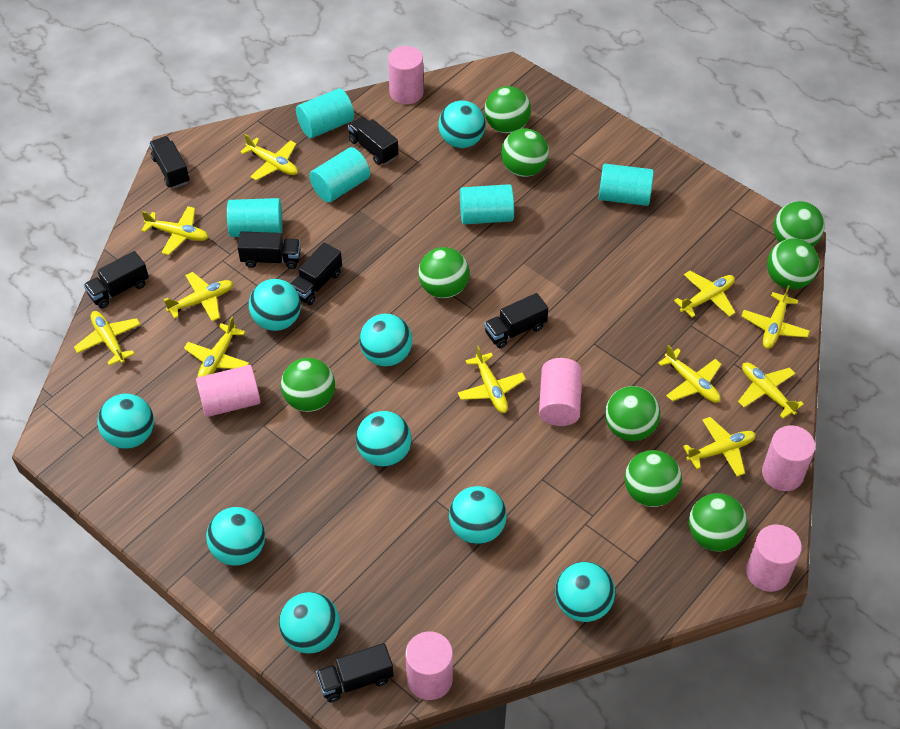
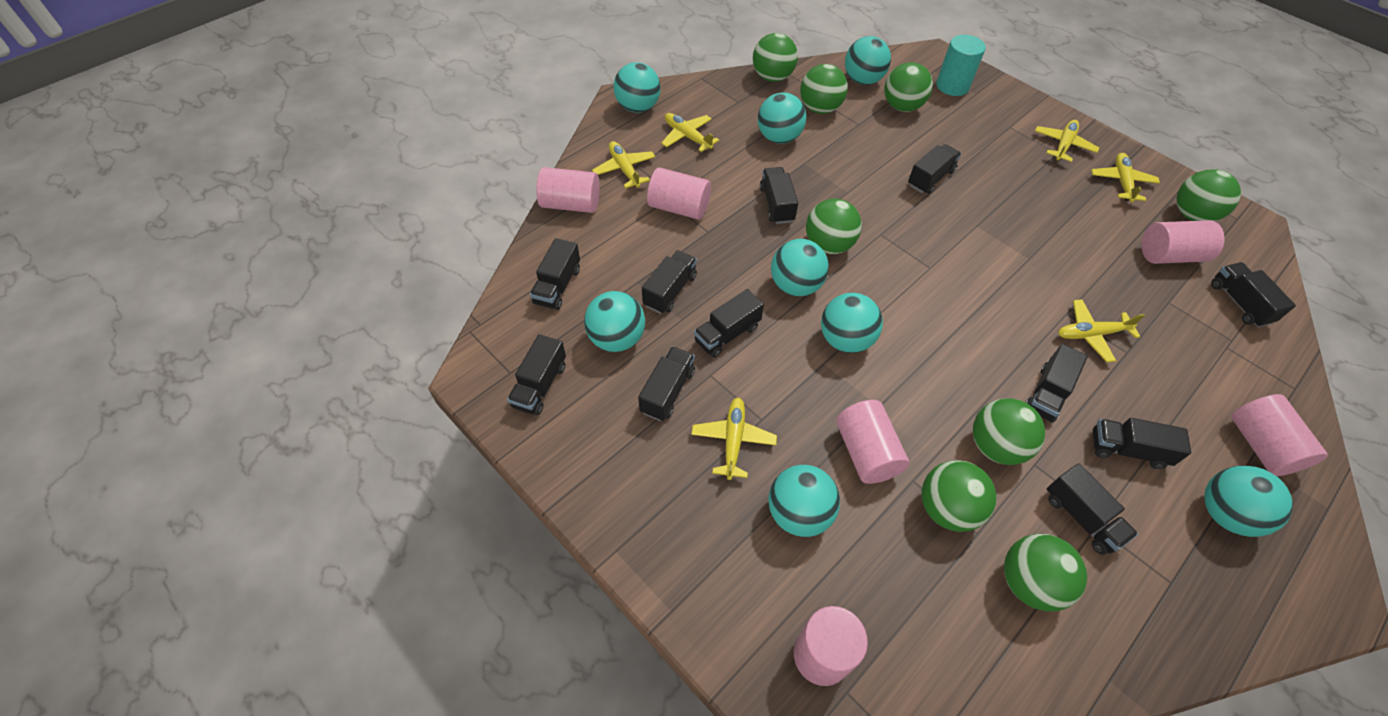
black truck: 7 -> 11
green ball: 9 -> 8
turquoise ball: 9 -> 8
turquoise cylinder: 5 -> 1
yellow plane: 11 -> 6

